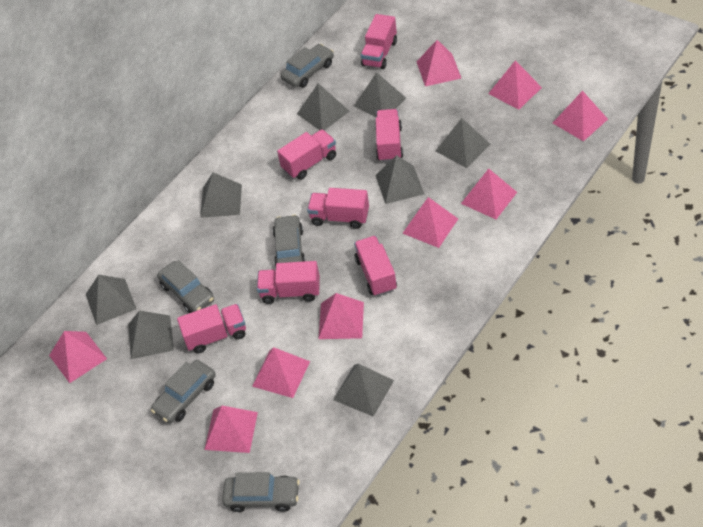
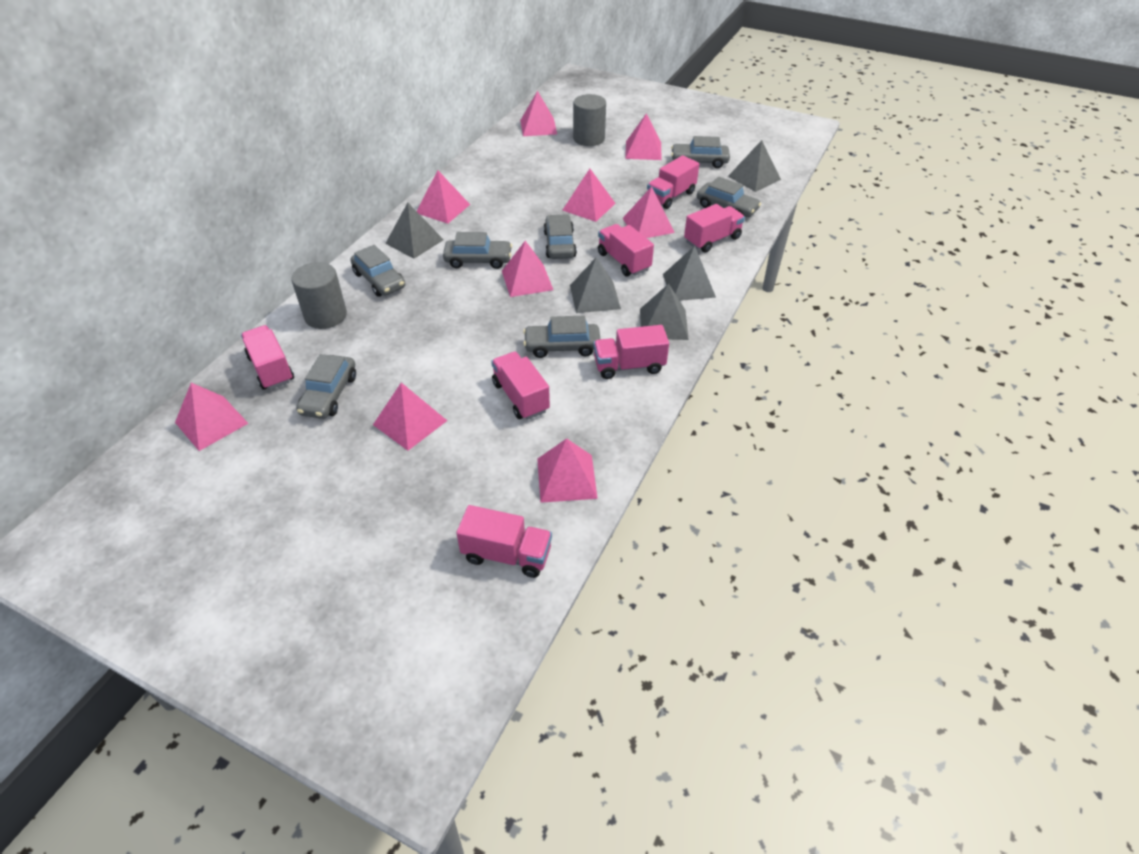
grey car: 5 -> 7
grey cylinder: 0 -> 2
grey pyramid: 8 -> 5

